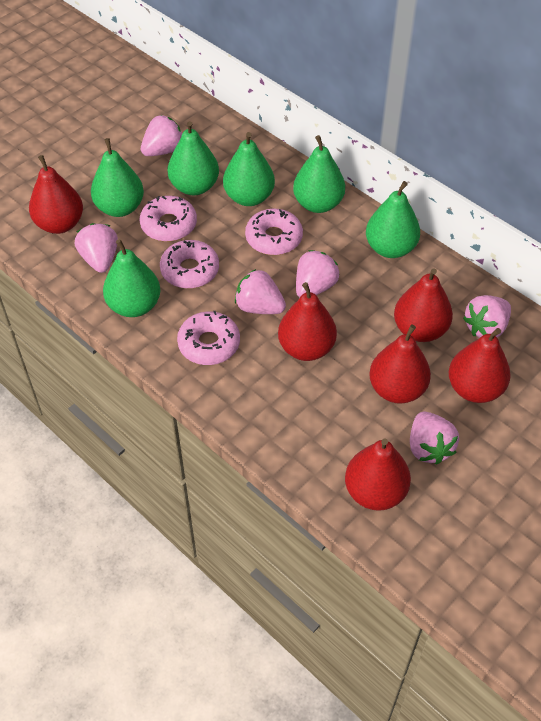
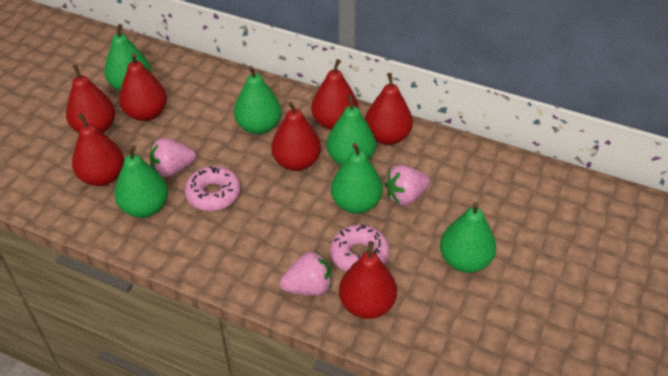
pink donut: 4 -> 2
pink strawberry: 6 -> 3
red pear: 6 -> 7

